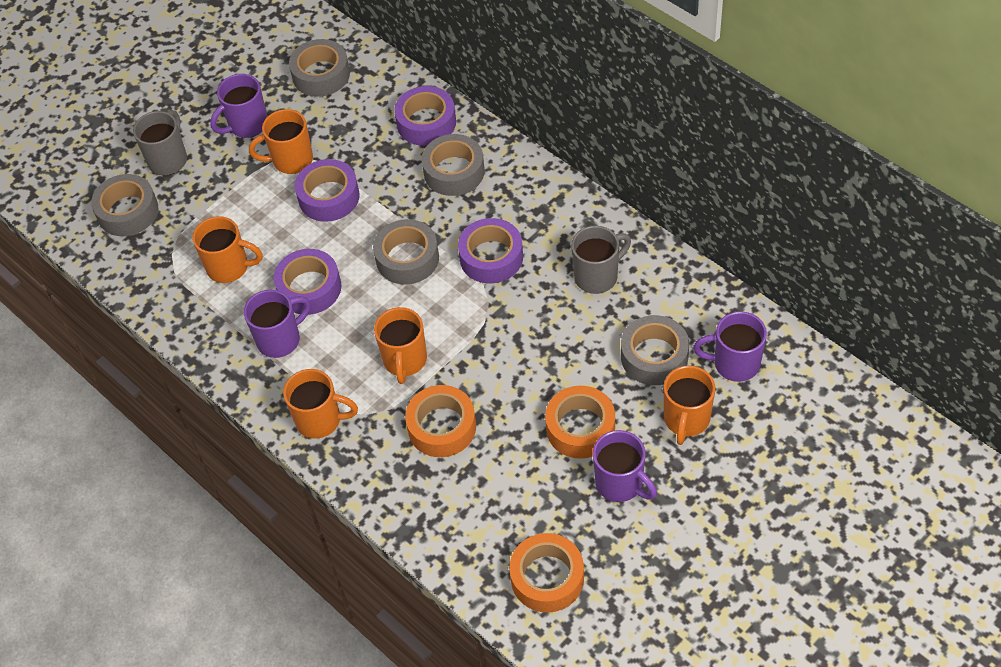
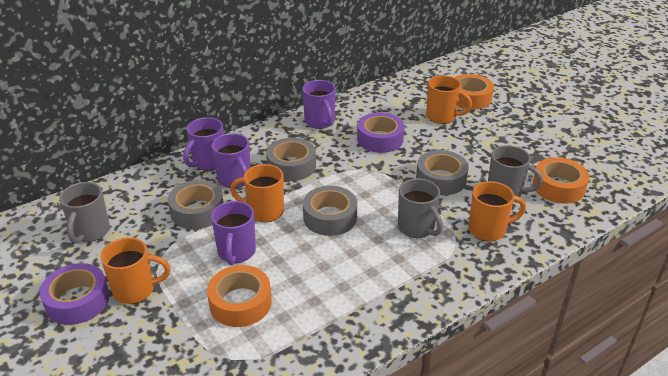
grey mug: 2 -> 3
grey tape: 5 -> 4
orange mug: 5 -> 4
purple tape: 4 -> 2

